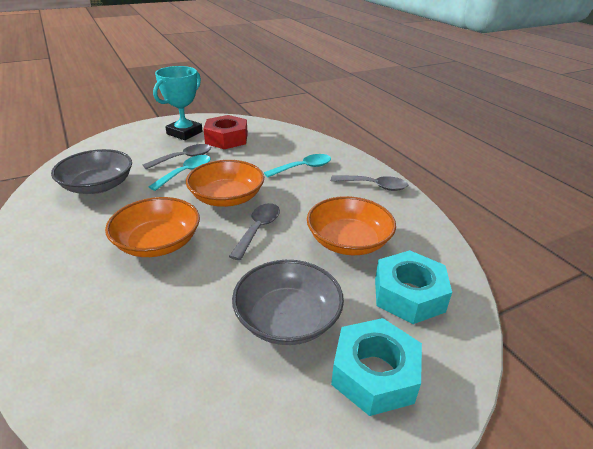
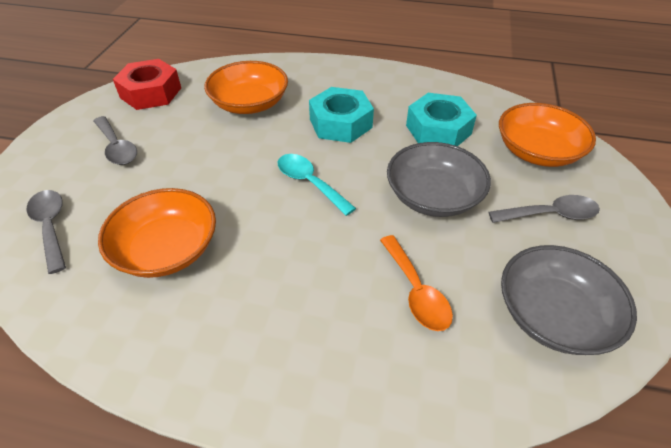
orange spoon: 0 -> 1
turquoise spoon: 2 -> 1
turquoise trophy: 1 -> 0

